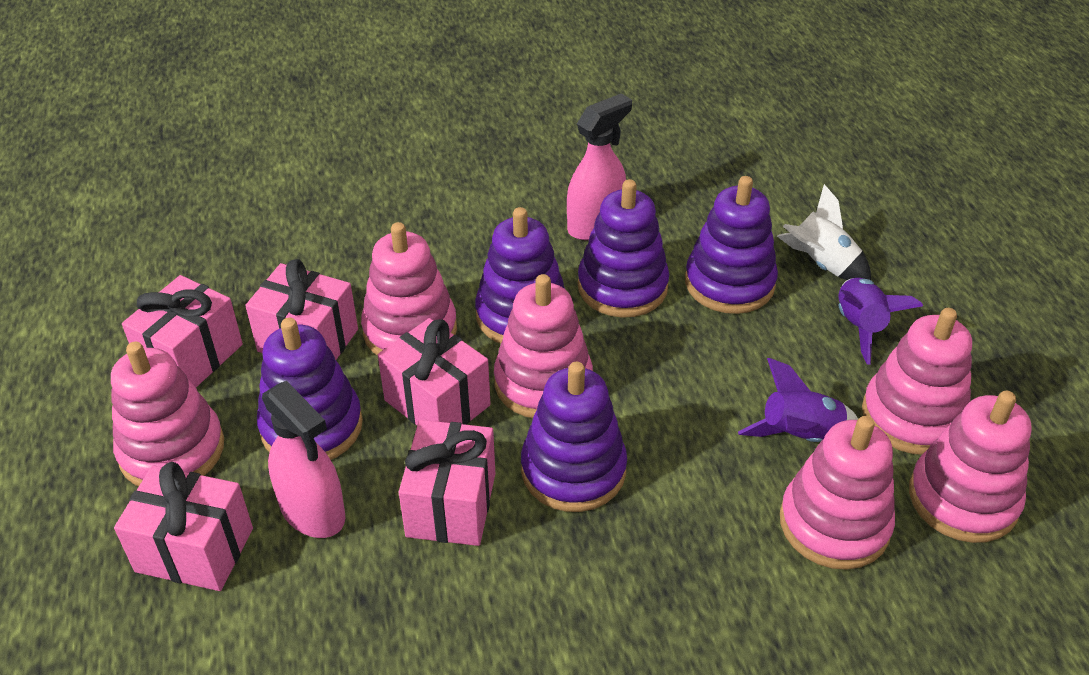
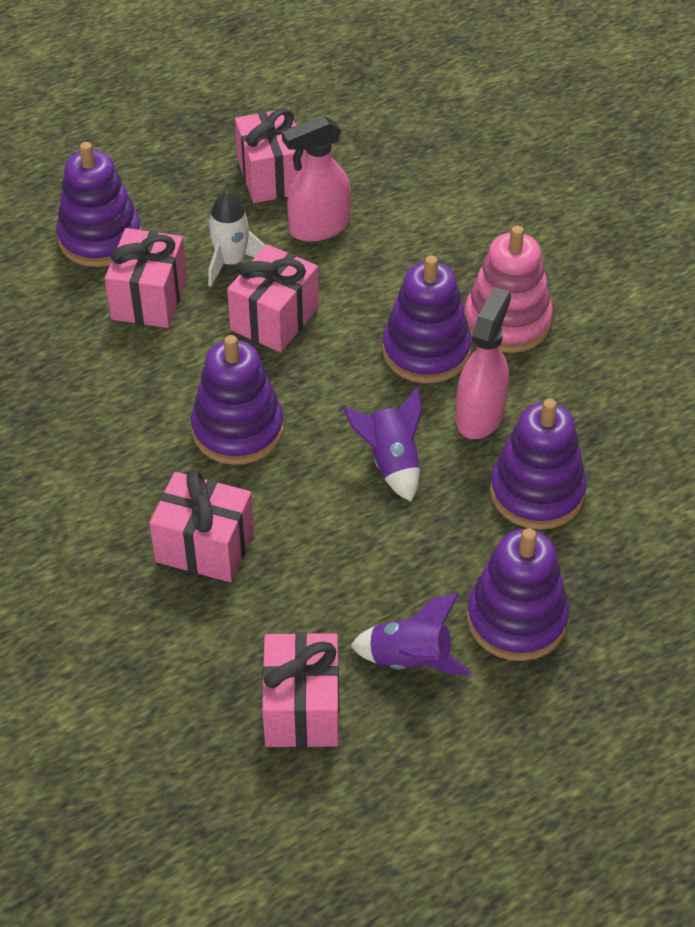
pink stacking toy: 6 -> 1

